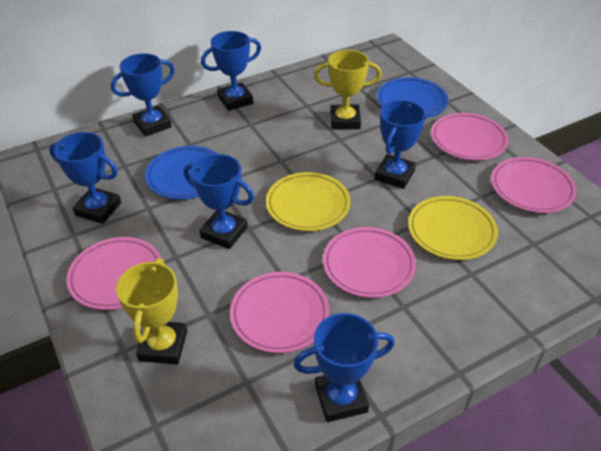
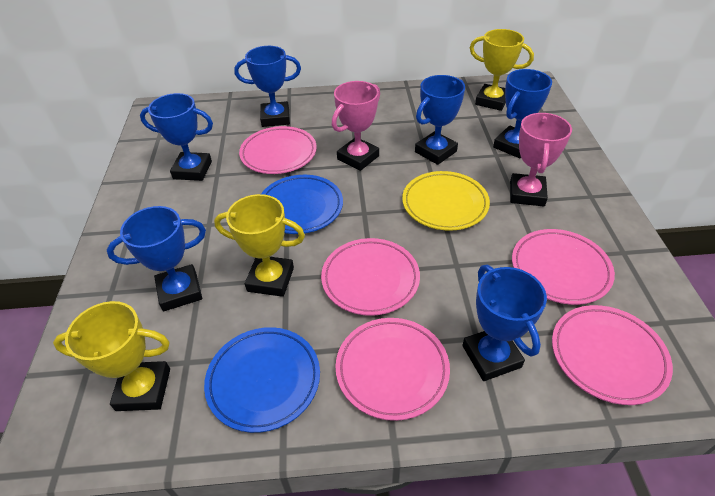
pink trophy: 0 -> 2
yellow plate: 2 -> 1
yellow trophy: 2 -> 3

